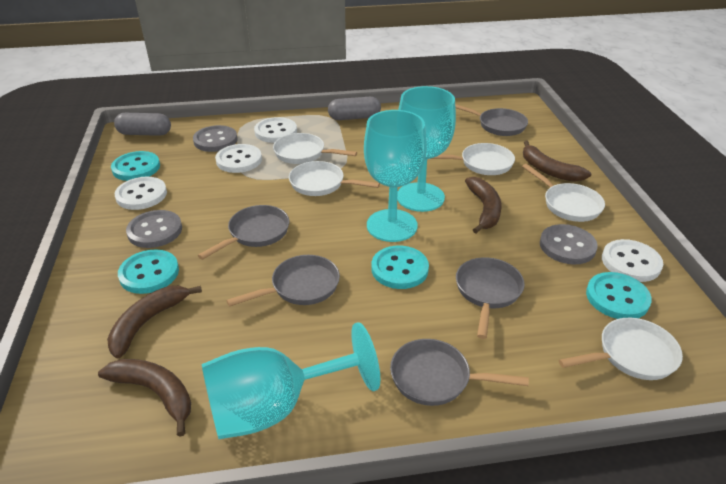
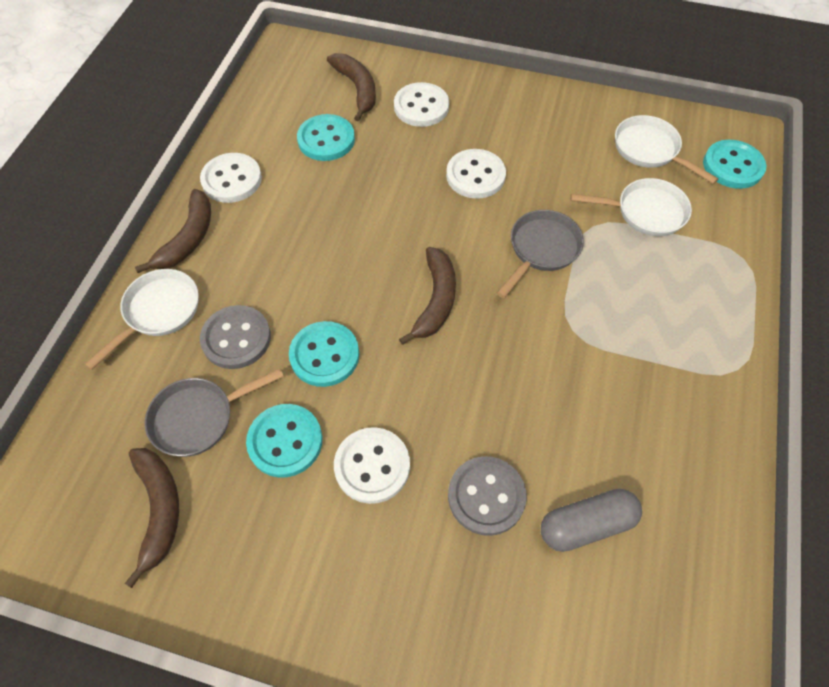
grey button: 3 -> 2
grey capsule: 2 -> 1
grey pan: 5 -> 2
turquoise goblet: 3 -> 0
white pan: 5 -> 3

